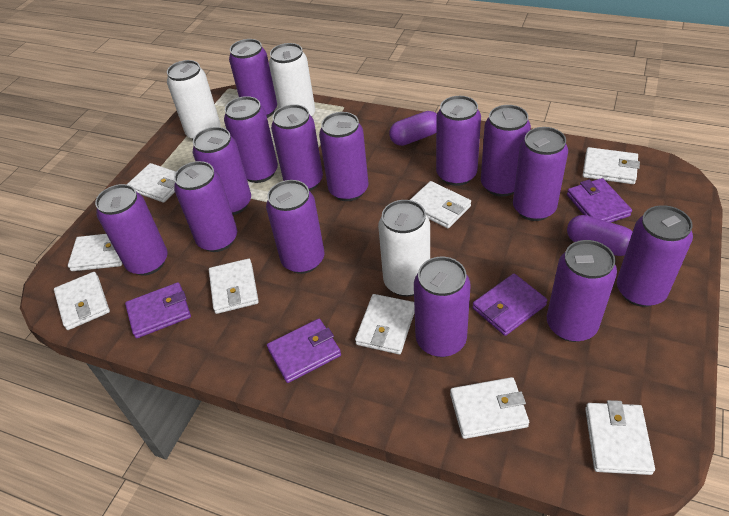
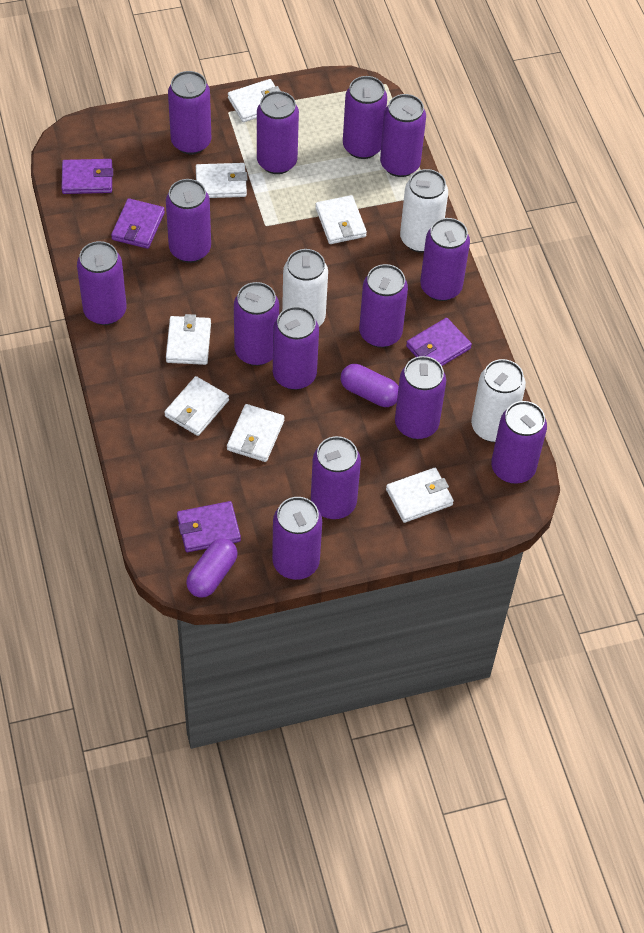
white wallet: 9 -> 7

